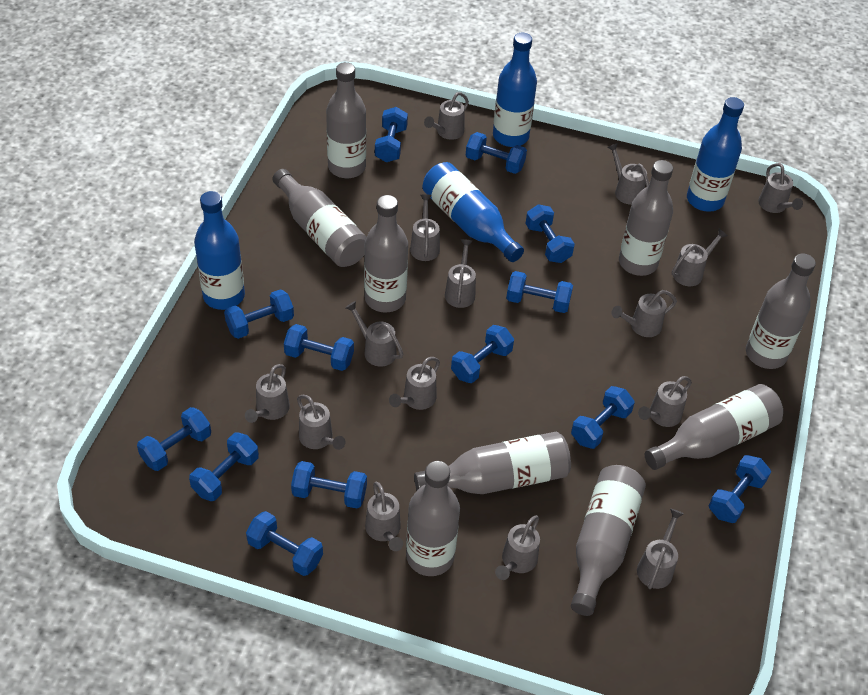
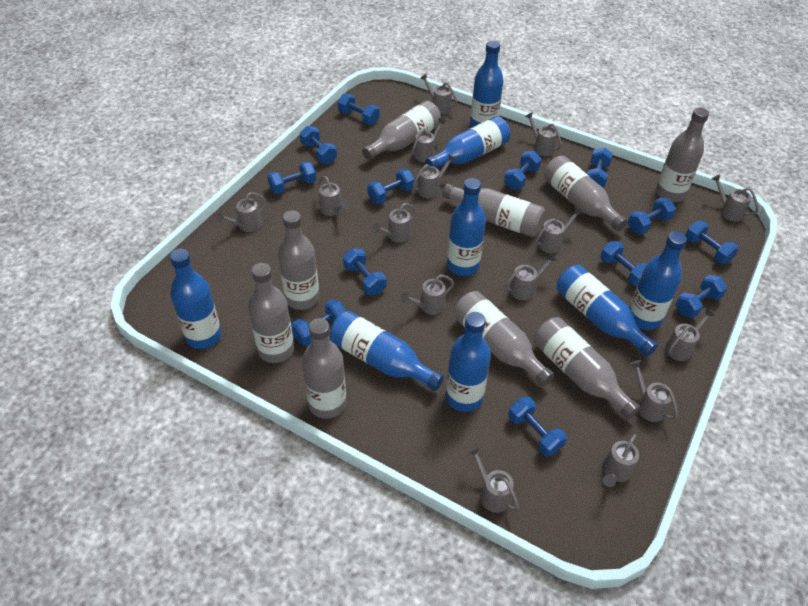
blue bottle: 4 -> 8

